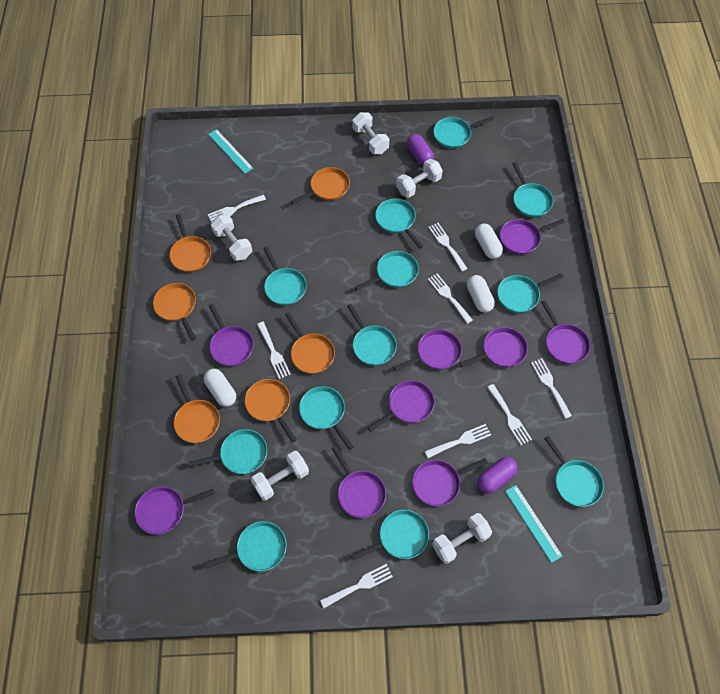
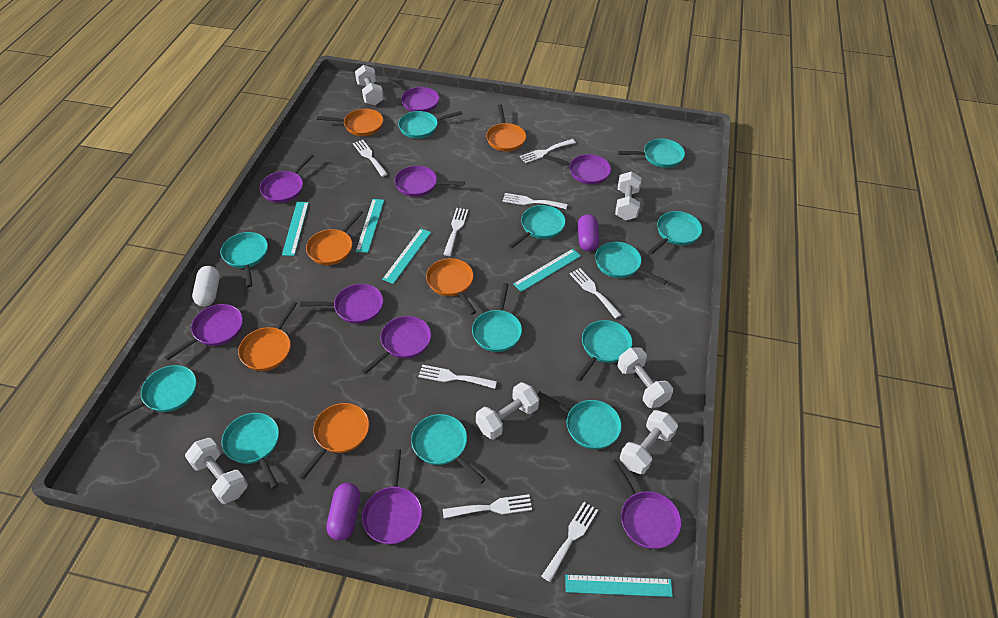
turquoise ruler: 2 -> 5
white capsule: 3 -> 1
white dumbbell: 5 -> 6

